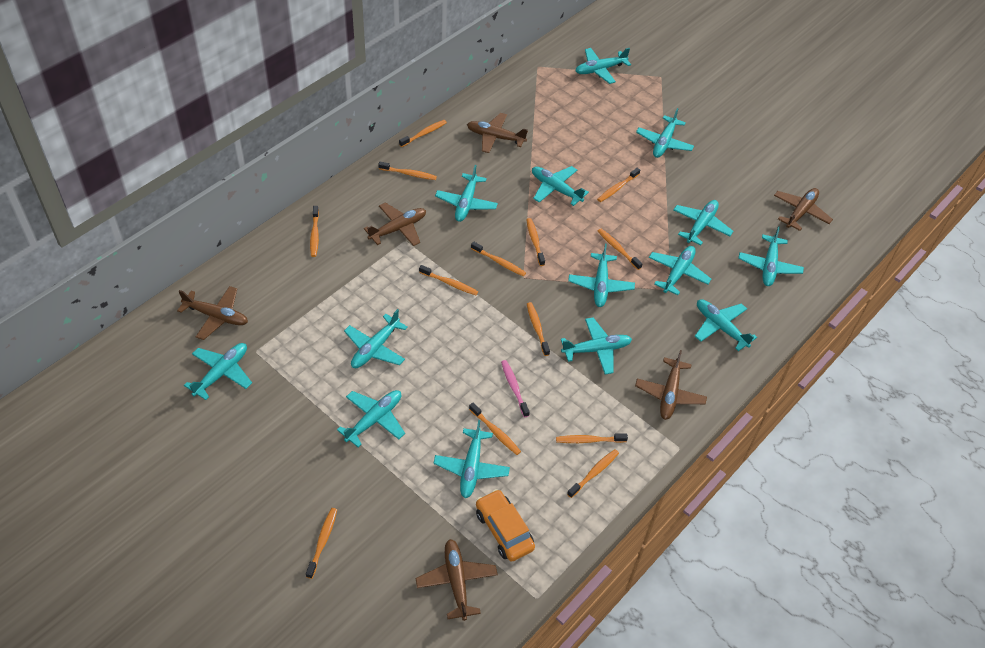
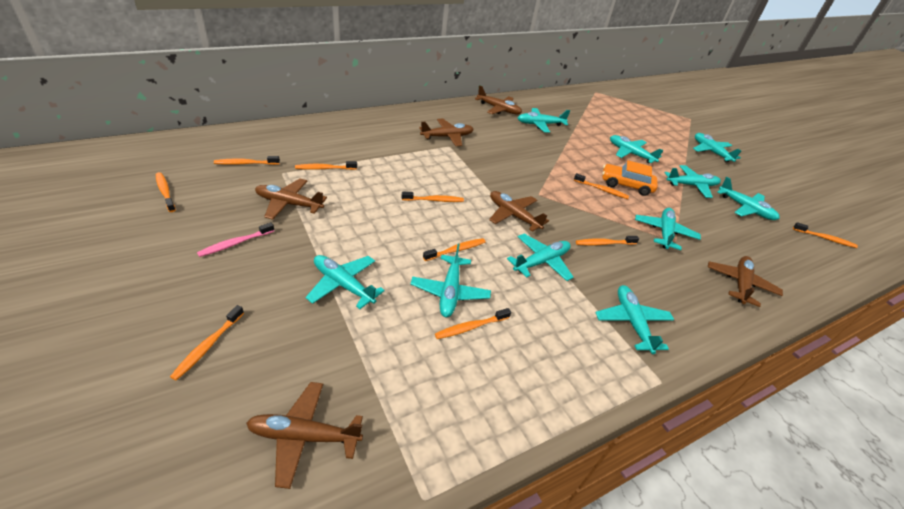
orange toothbrush: 13 -> 10
turquoise plane: 14 -> 10

